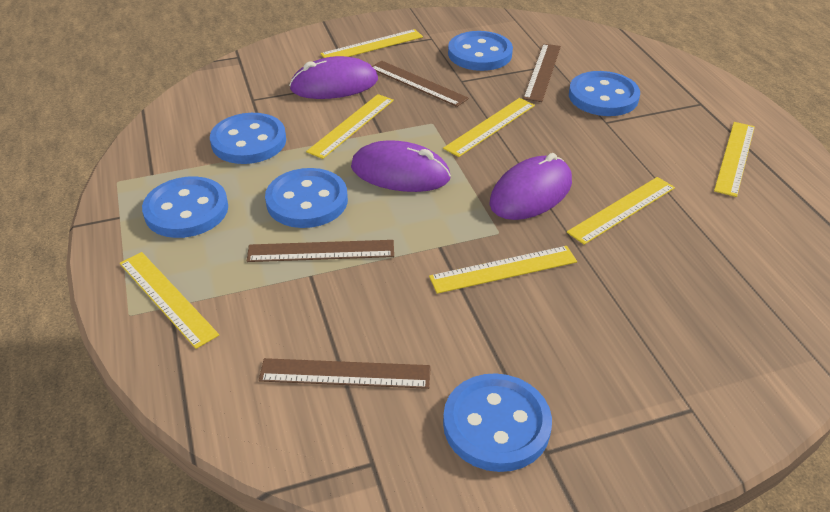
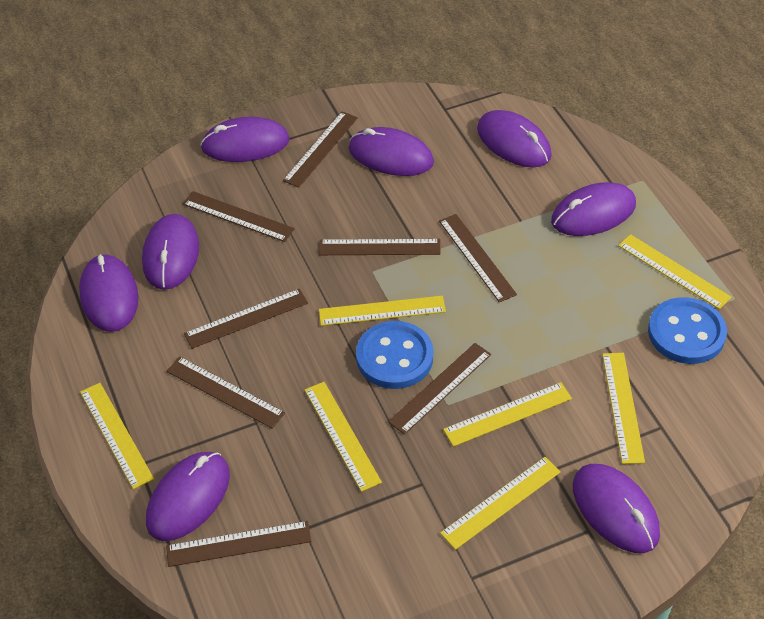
blue button: 6 -> 2
brown ruler: 4 -> 8
purple mouse: 3 -> 8

